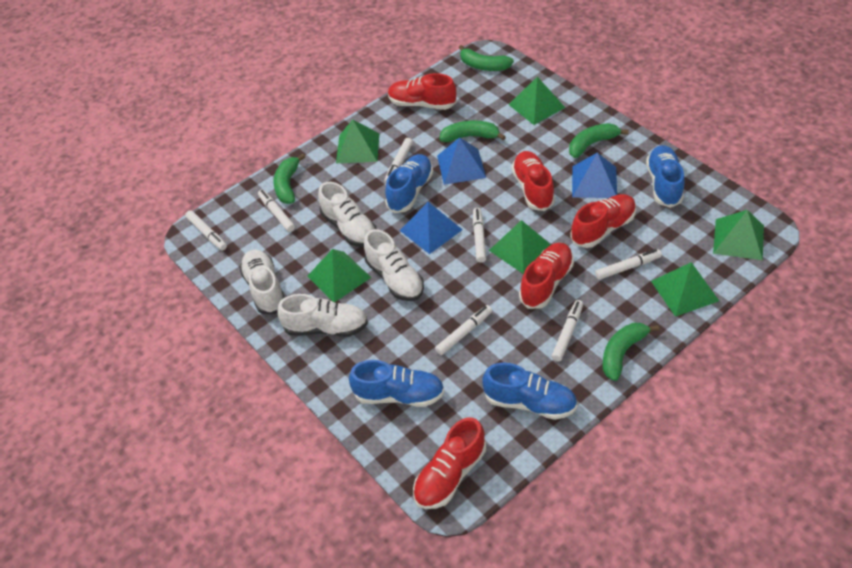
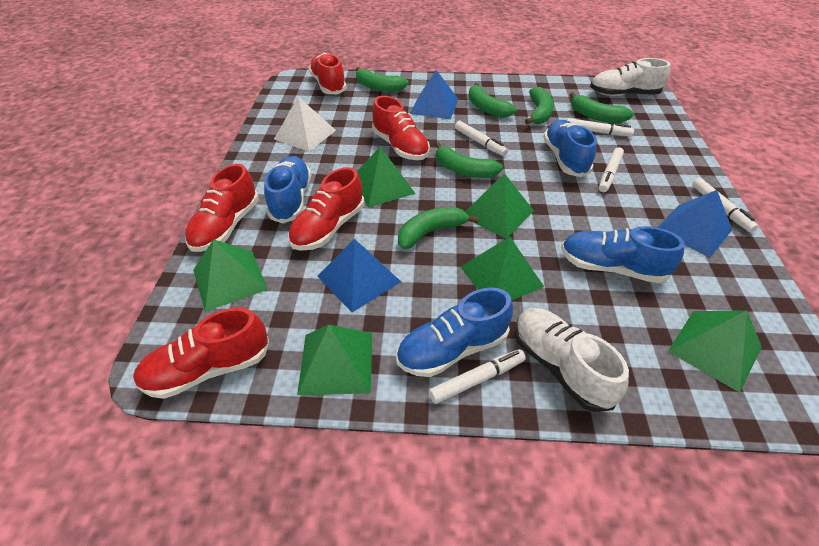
green banana: 5 -> 6
white marker: 7 -> 5
white pyramid: 0 -> 1
white shoe: 4 -> 2

